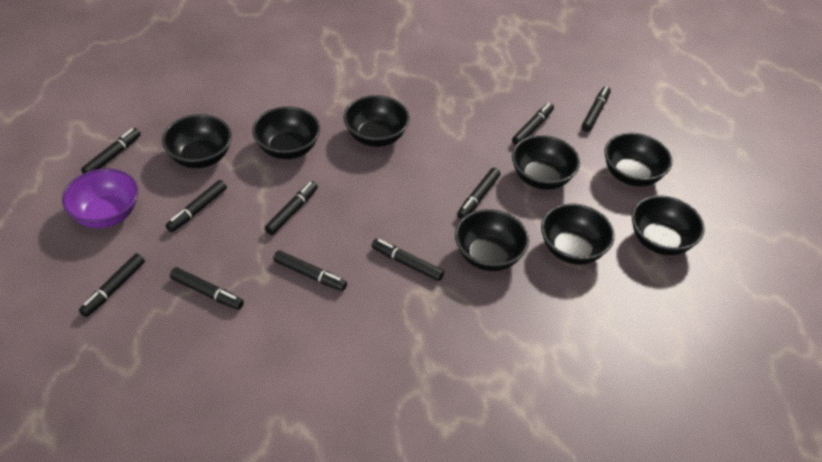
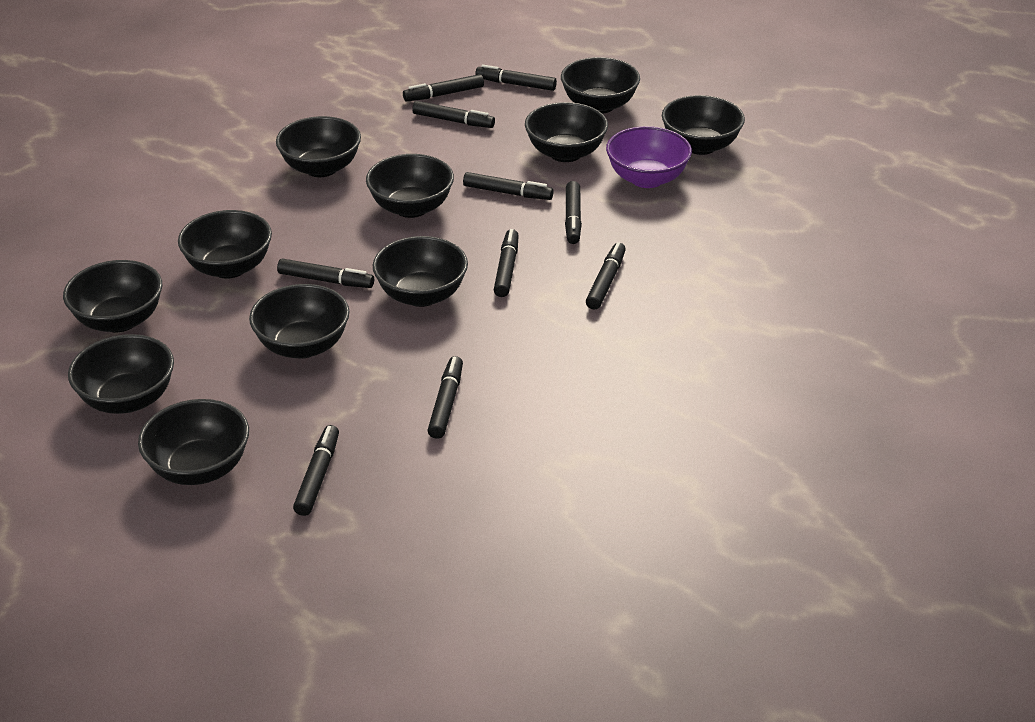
black bowl: 8 -> 11

